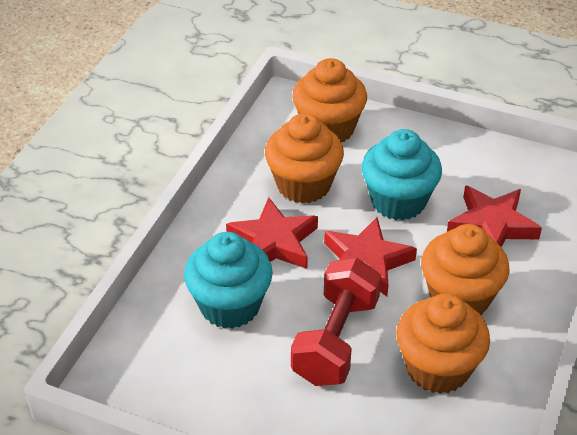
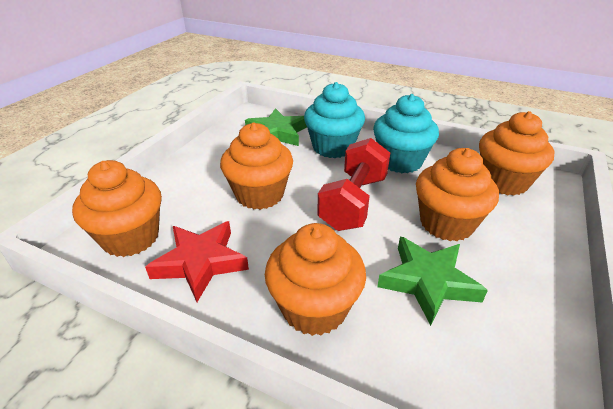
green star: 0 -> 2
orange cupcake: 4 -> 5
red star: 3 -> 1

